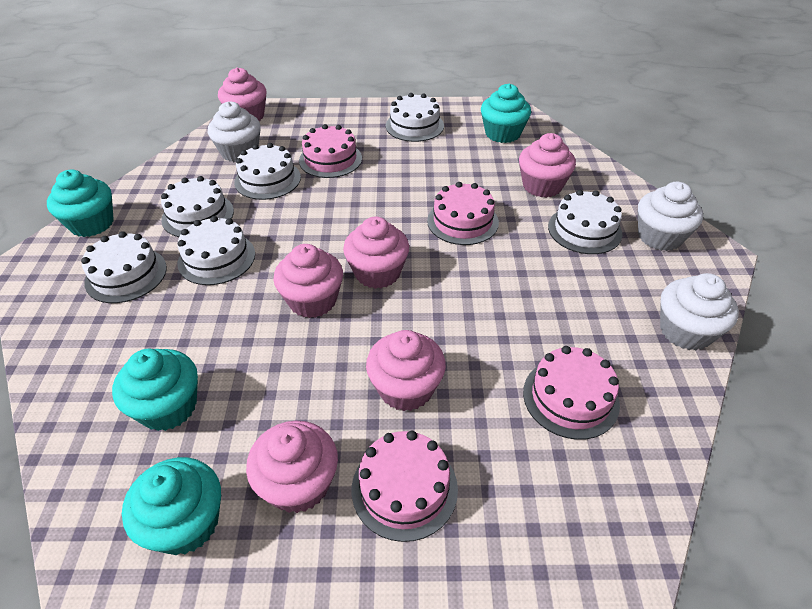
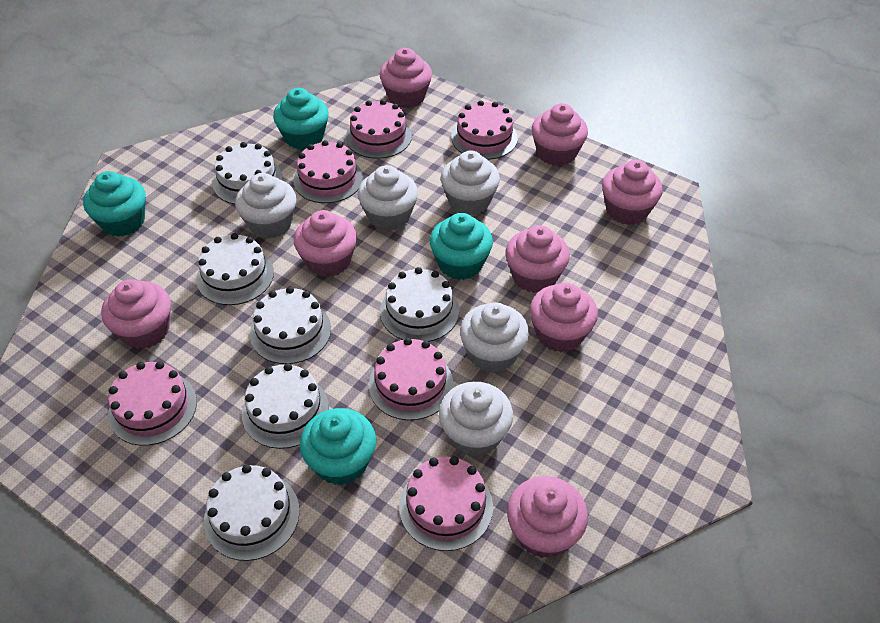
pink cake: 4 -> 6
pink cupcake: 6 -> 8
white cupcake: 3 -> 5

